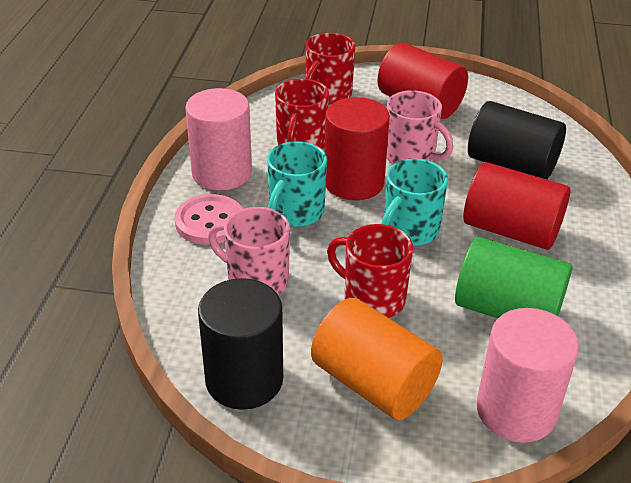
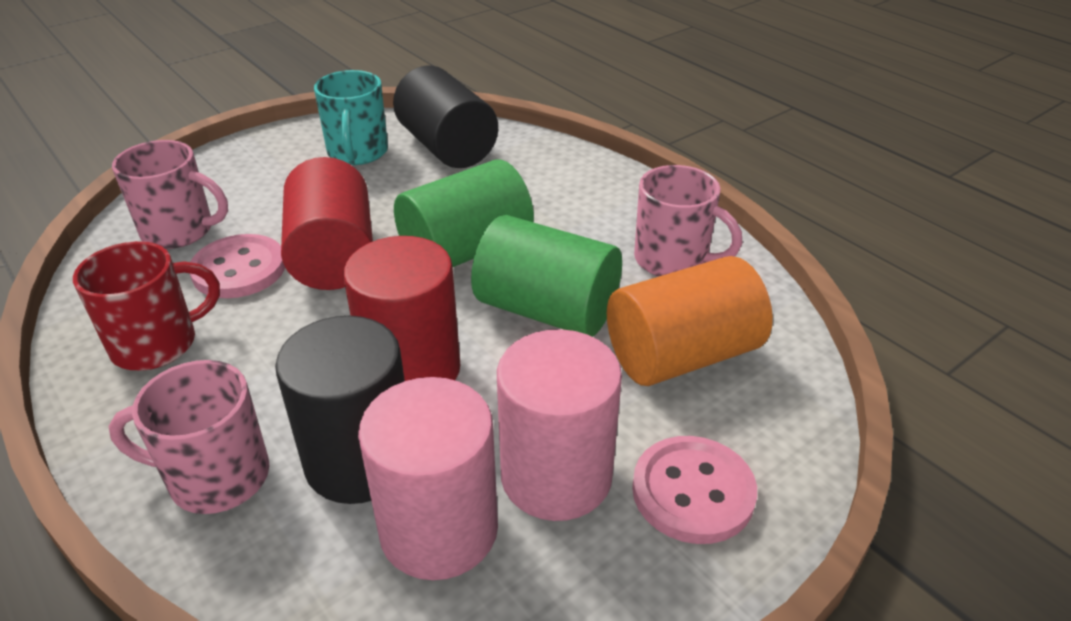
green cylinder: 1 -> 2
pink button: 1 -> 2
pink mug: 2 -> 3
red cylinder: 3 -> 2
red mug: 3 -> 1
turquoise mug: 2 -> 1

